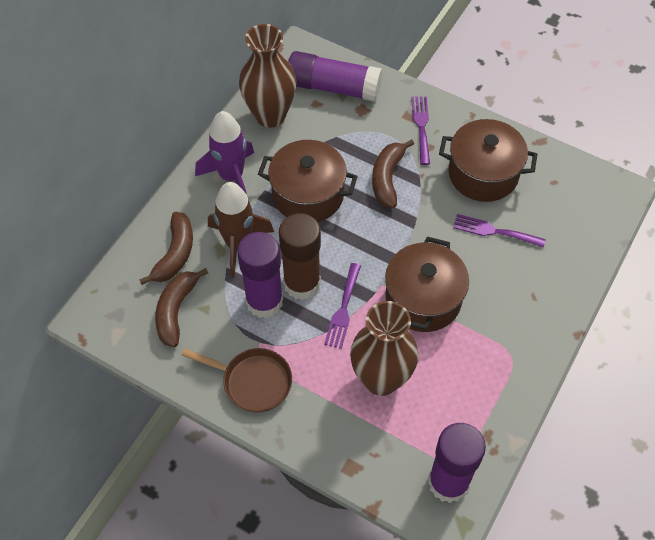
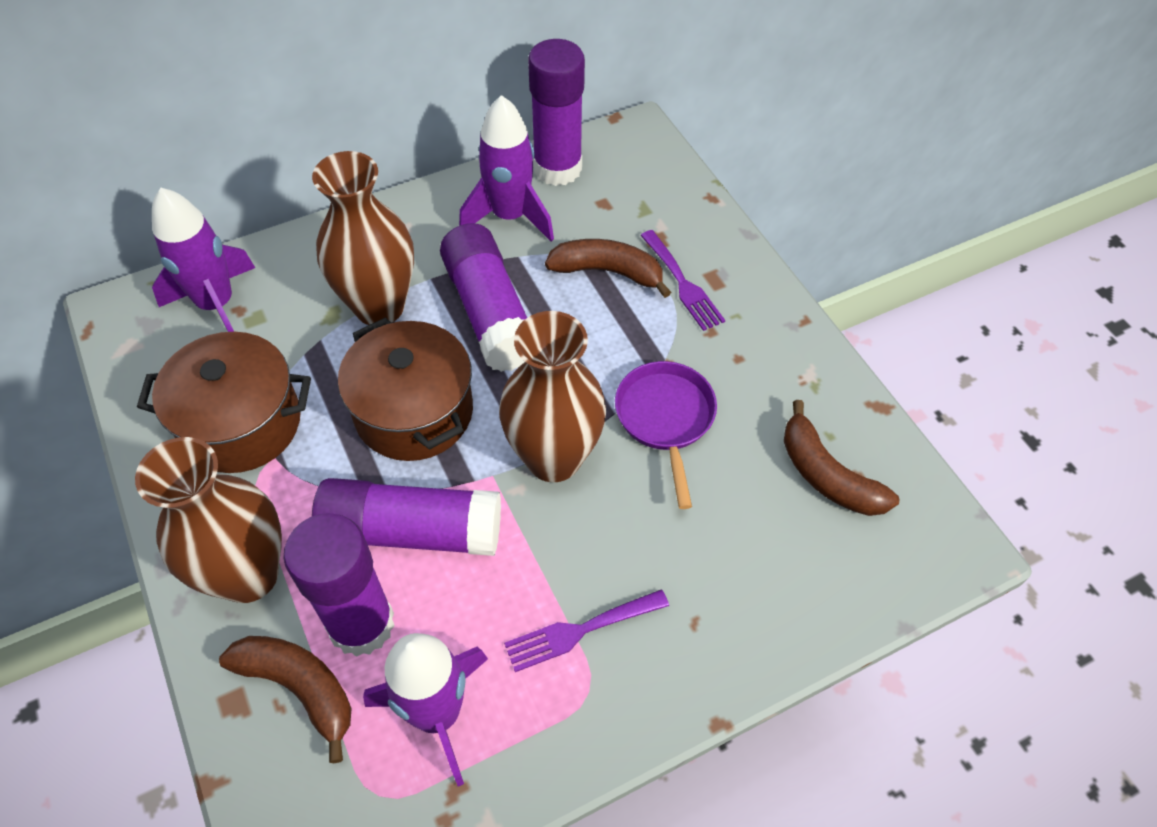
brown glue stick: 1 -> 0
brown pan: 1 -> 0
brown pot: 3 -> 2
brown rocket: 1 -> 0
brown vase: 2 -> 3
purple fork: 3 -> 2
purple glue stick: 3 -> 4
purple pan: 0 -> 1
purple rocket: 1 -> 3

